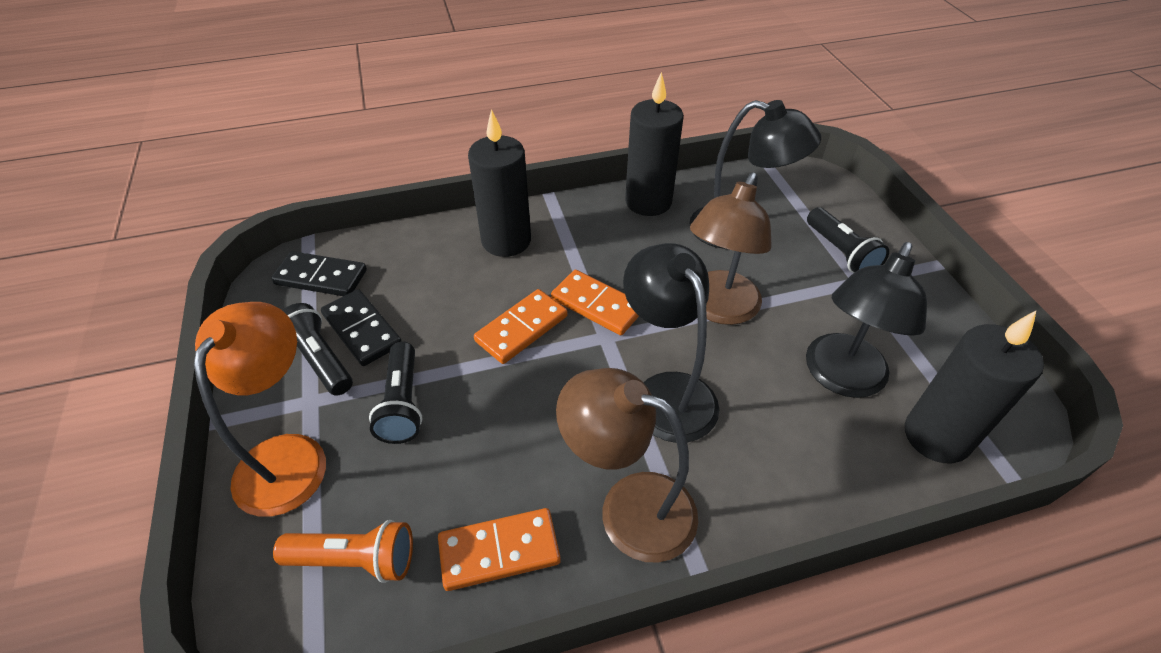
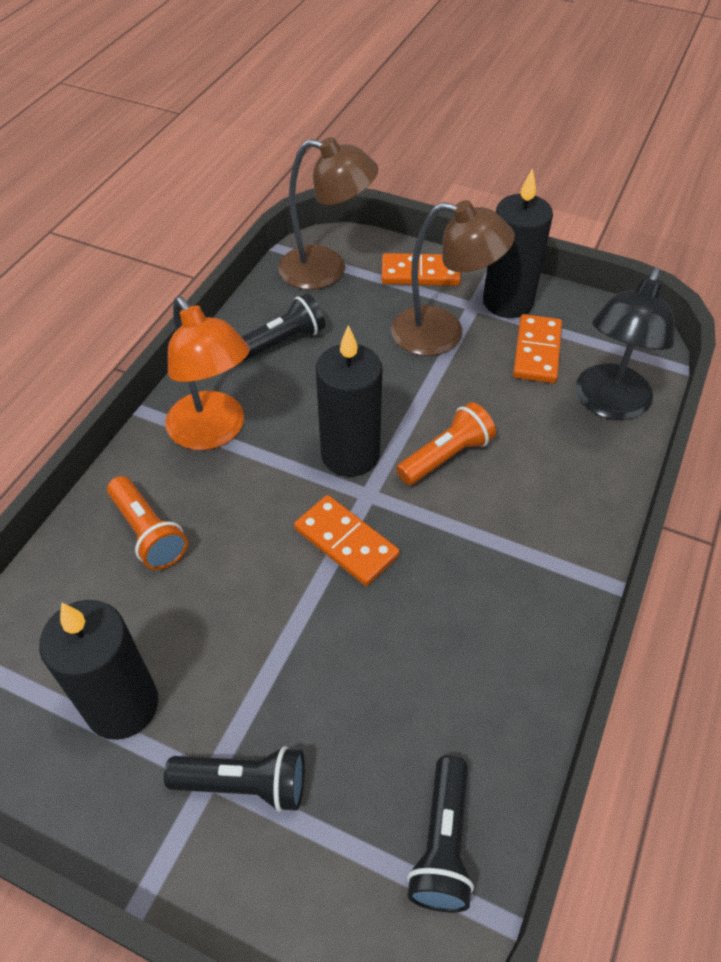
black domino: 2 -> 0
black lamp: 3 -> 1
orange flashlight: 1 -> 2

